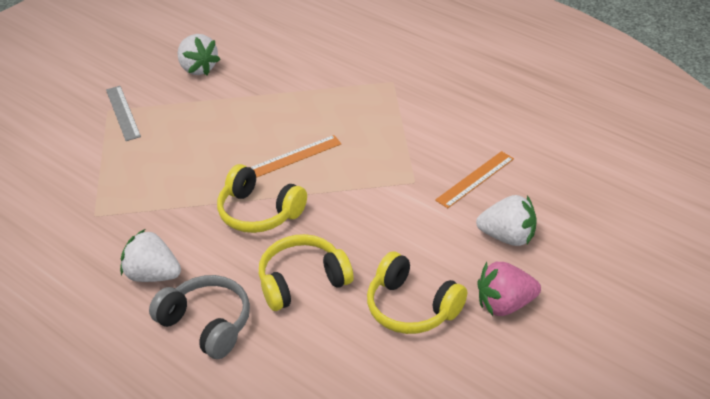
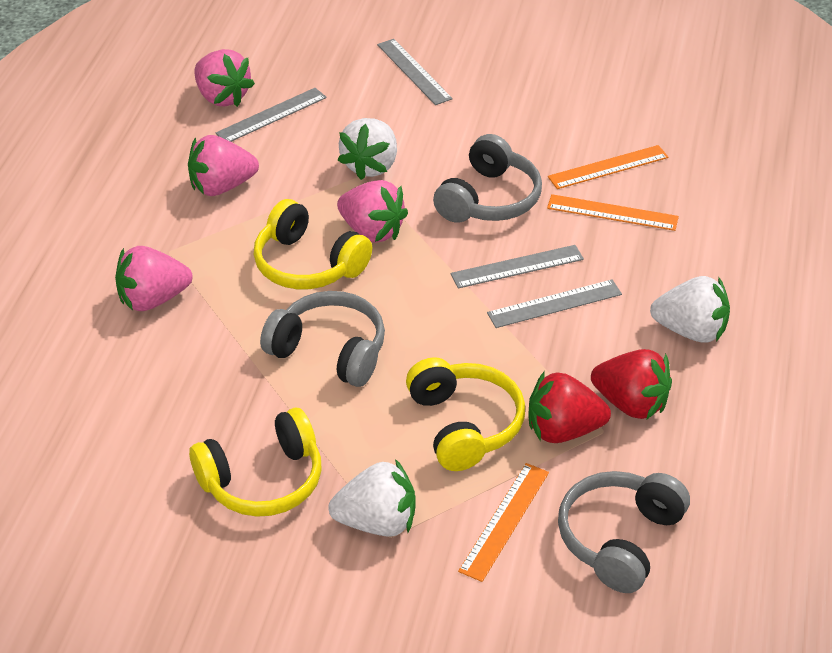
grey headphones: 1 -> 3
grey ruler: 1 -> 4
orange ruler: 2 -> 3
pink strawberry: 1 -> 4
red strawberry: 0 -> 2

